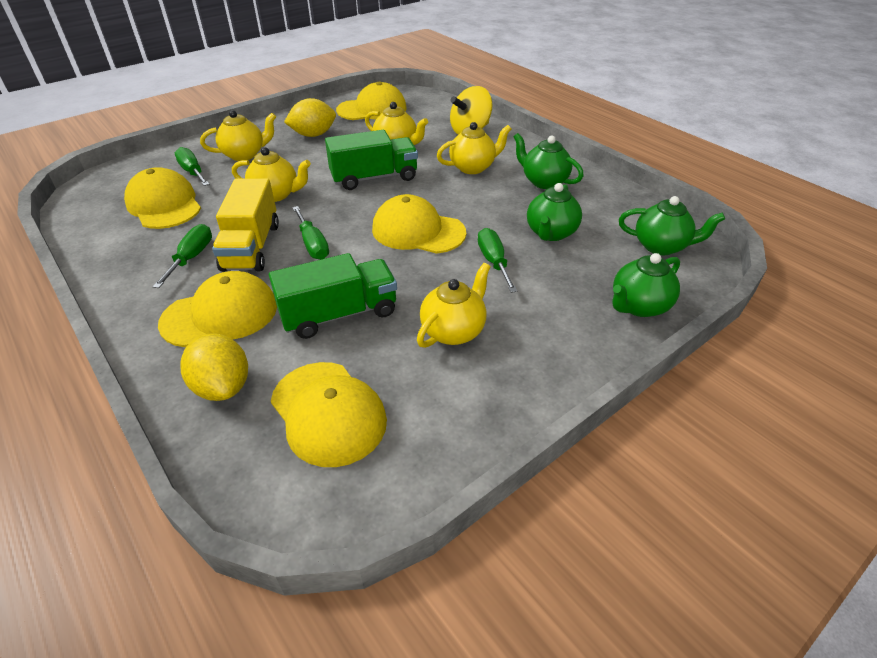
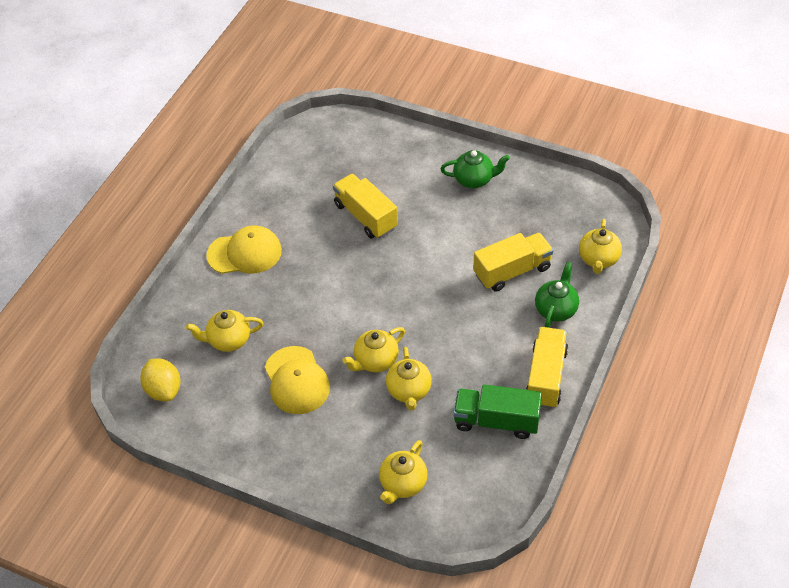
green screwdriver: 4 -> 0
green teapot: 4 -> 2
green truck: 2 -> 1
yellow cap: 5 -> 2
yellow lemon: 2 -> 1
yellow spinning top: 1 -> 0
yellow truck: 1 -> 3

